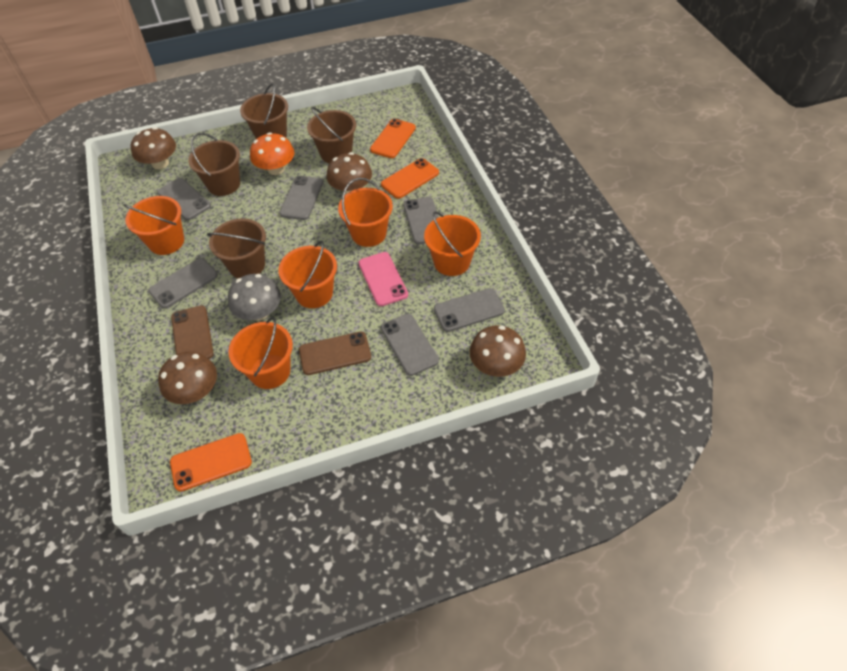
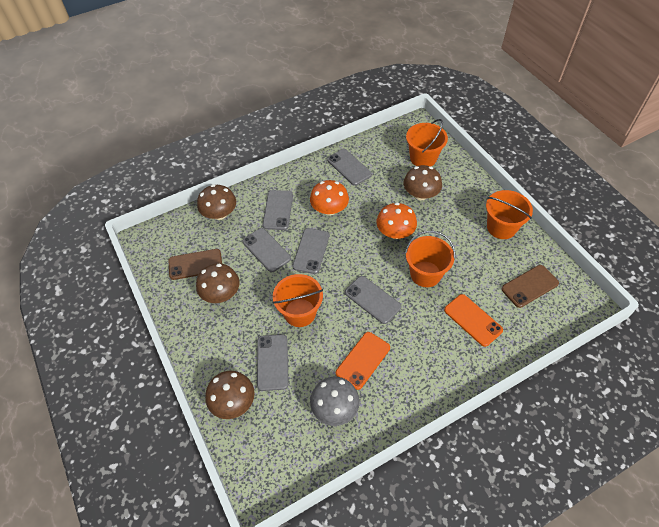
brown bucket: 4 -> 0
orange bucket: 5 -> 4
orange mushroom: 1 -> 2
orange phone: 3 -> 2
pink phone: 1 -> 0

